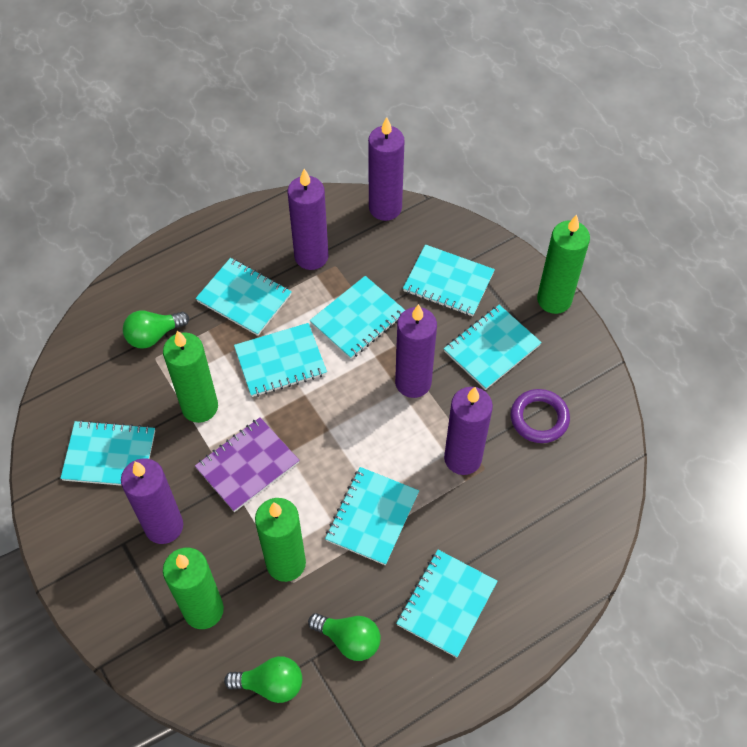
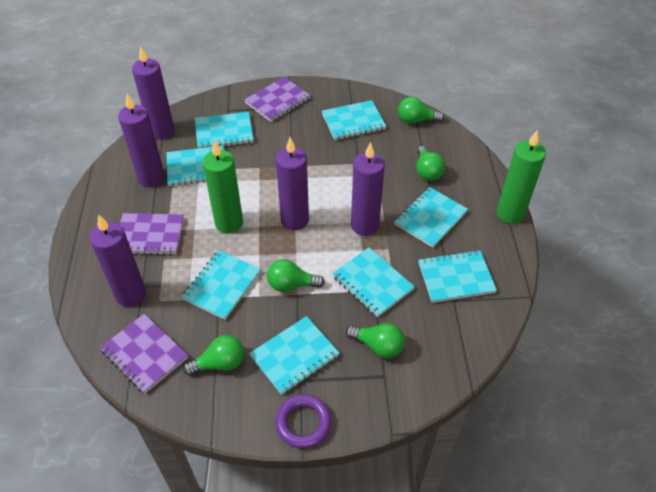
green candle: 4 -> 2
green light bulb: 3 -> 5
purple notebook: 1 -> 3

